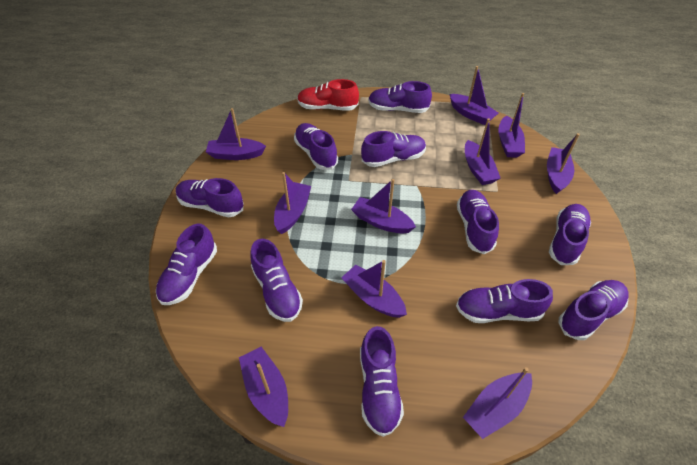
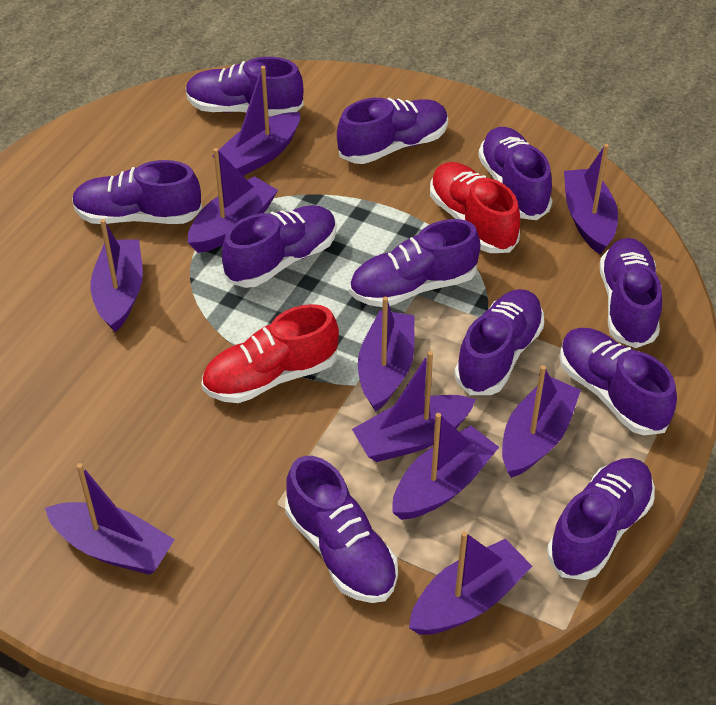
red shoe: 1 -> 2

